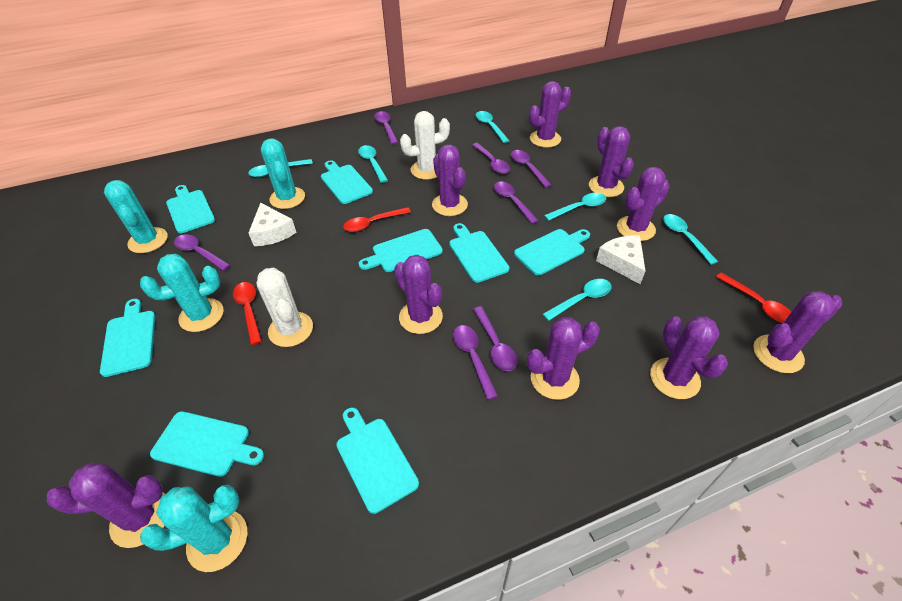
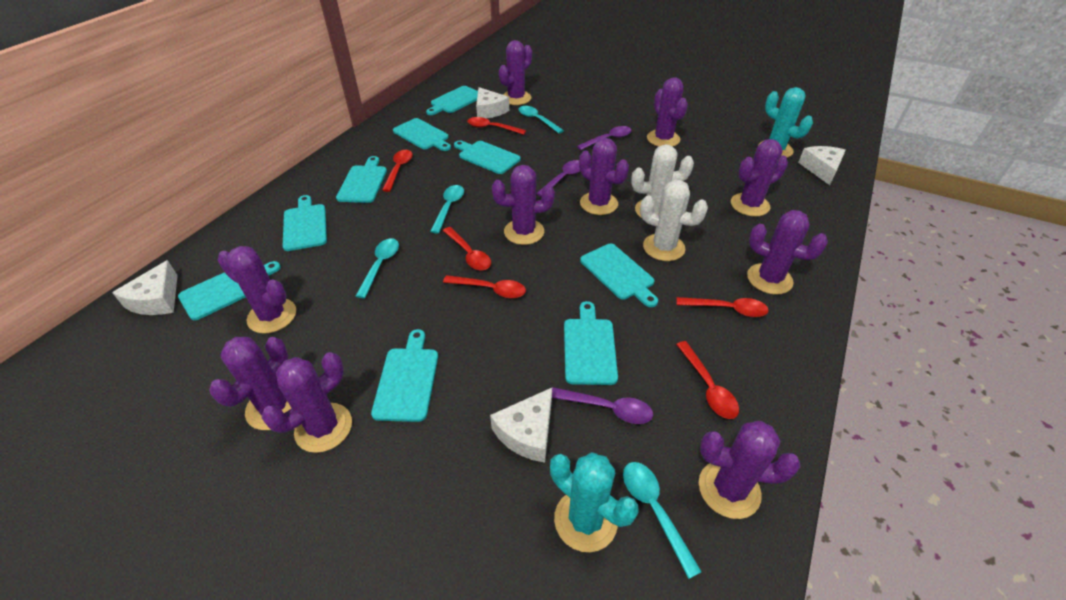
purple cactus: 9 -> 10
purple spoon: 7 -> 3
red spoon: 3 -> 6
turquoise cactus: 4 -> 2
turquoise cutting board: 8 -> 9
turquoise spoon: 6 -> 4
white cheese: 2 -> 4

